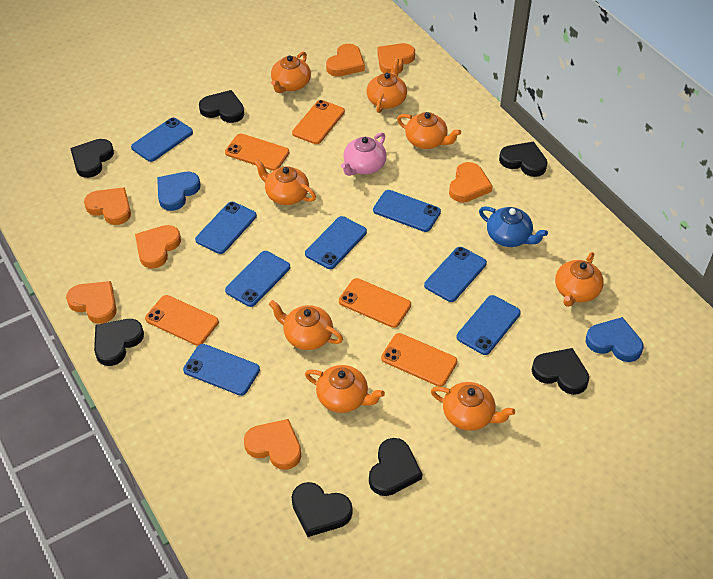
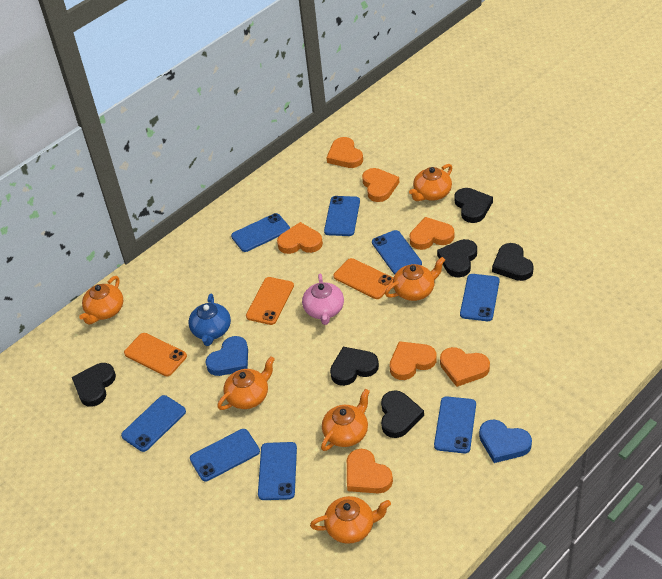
black heart: 7 -> 6
orange phone: 5 -> 3
orange teapot: 8 -> 6

